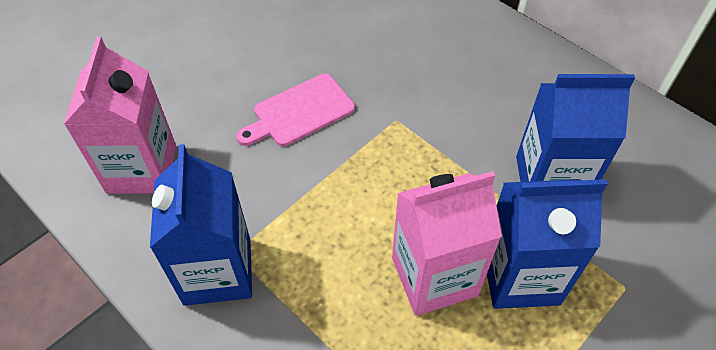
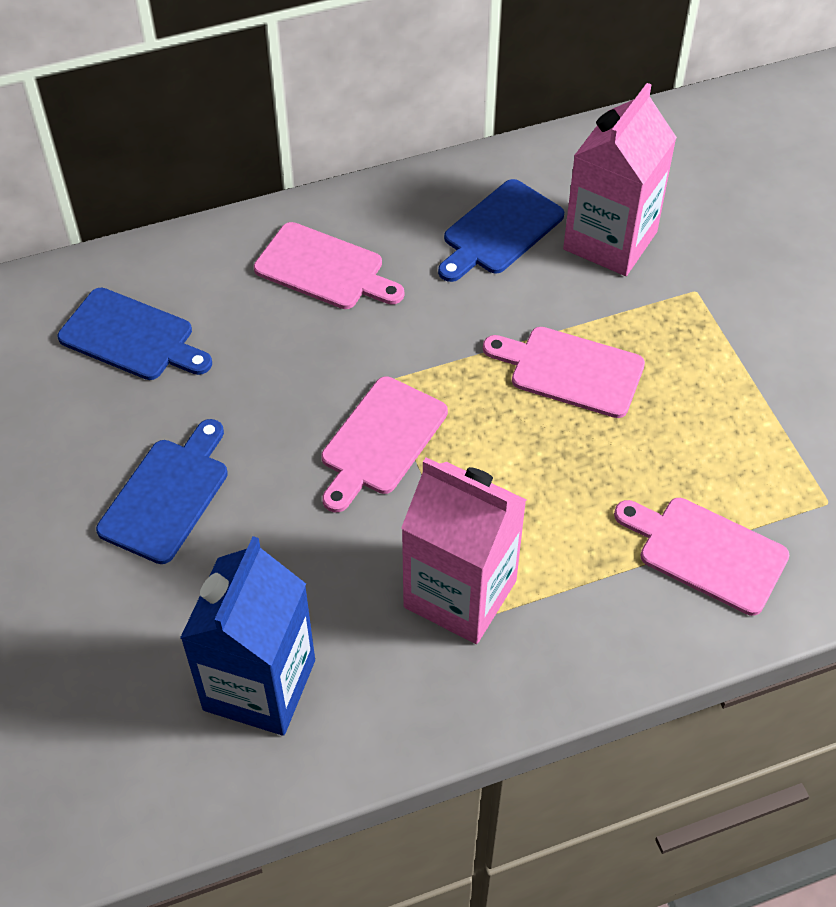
blue carton: 3 -> 1
blue cutting board: 0 -> 3
pink cutting board: 1 -> 4

